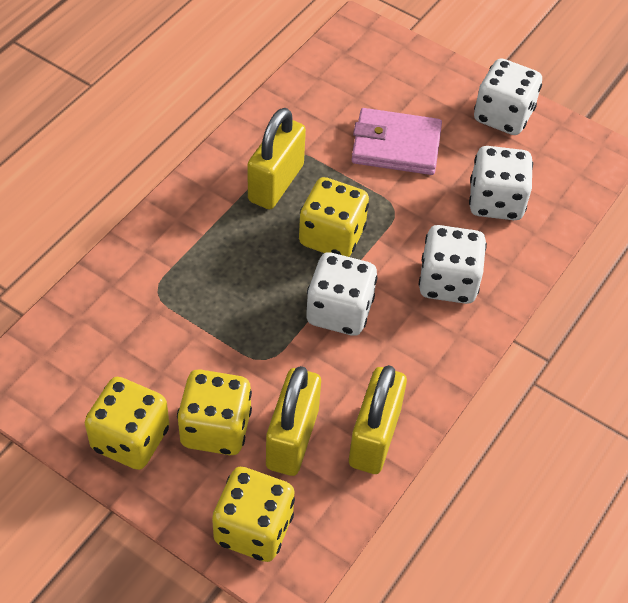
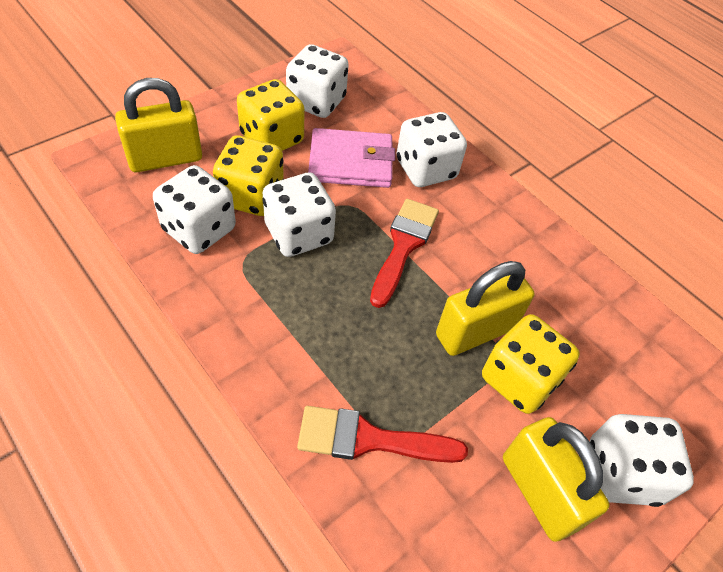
red brush: 0 -> 2
white dice: 4 -> 5
yellow dice: 4 -> 3

